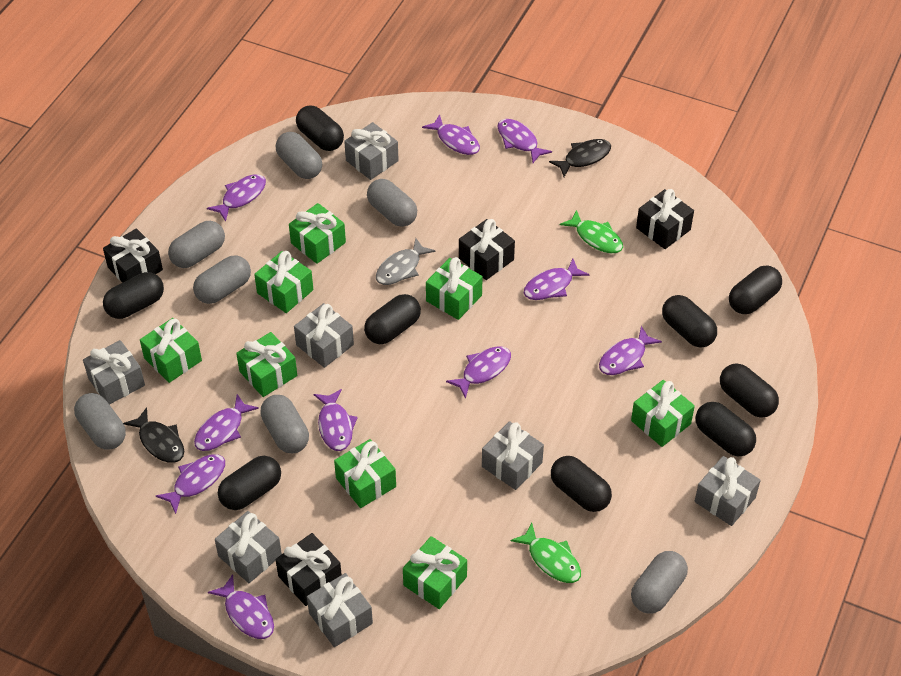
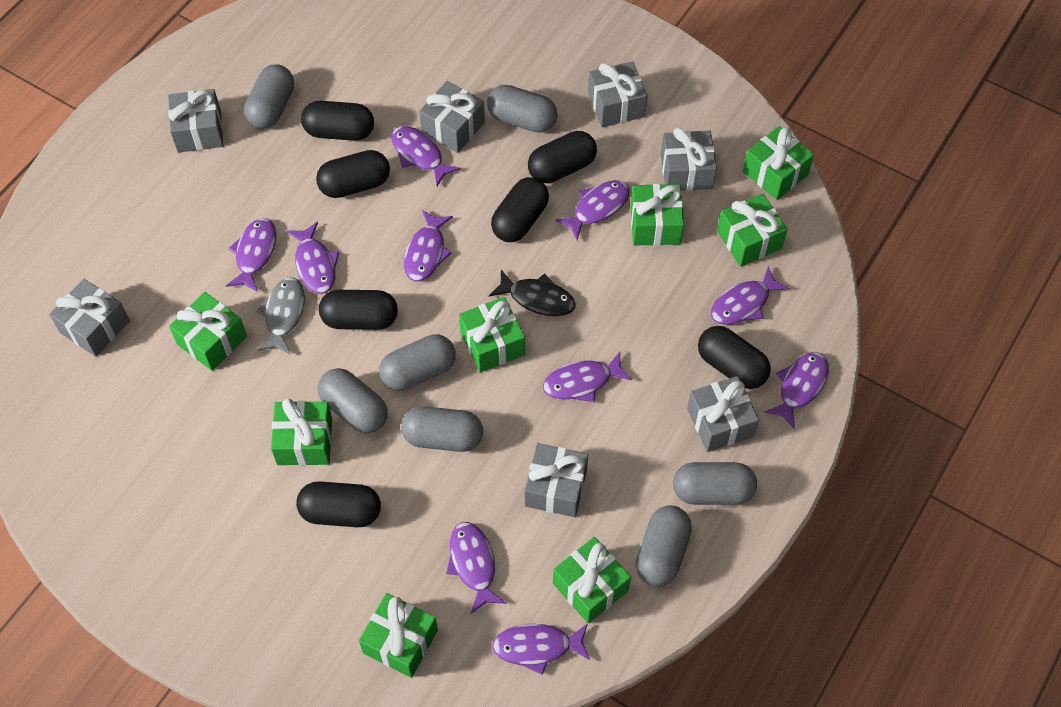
black capsule: 9 -> 7
black fish: 2 -> 1
black gift: 4 -> 0
green fish: 2 -> 0

